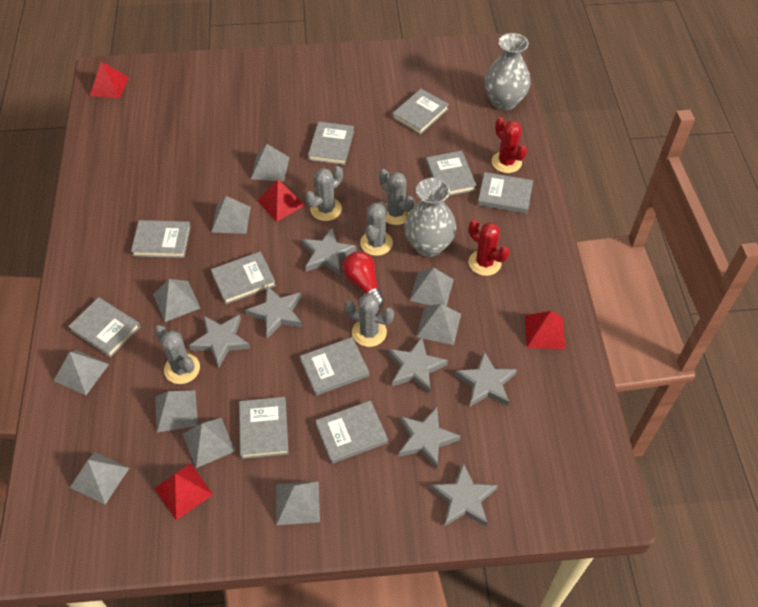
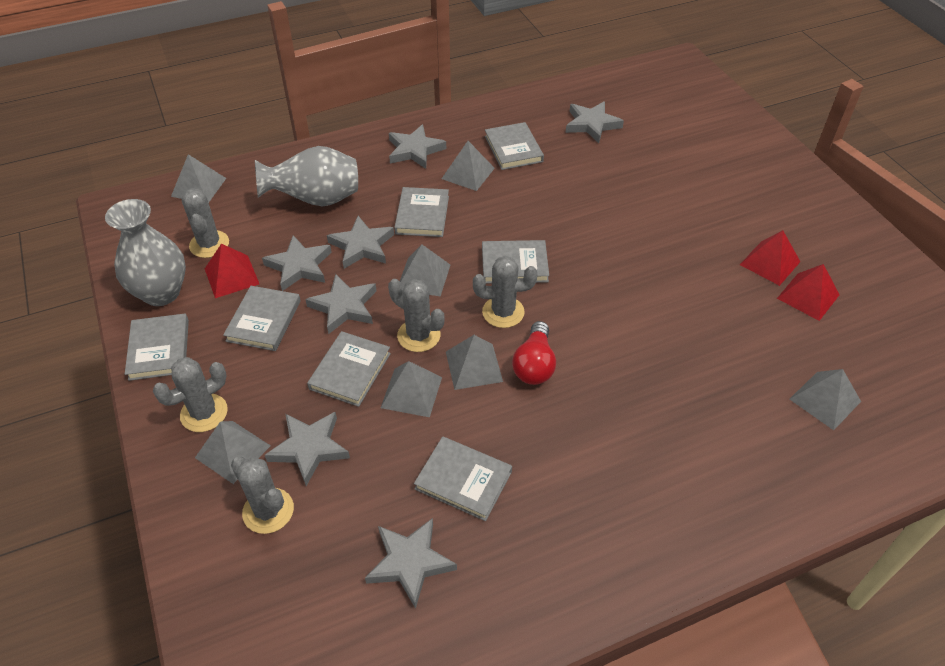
grey book: 10 -> 7
grey pyramid: 10 -> 7
red cactus: 2 -> 0
red pyramid: 4 -> 3

